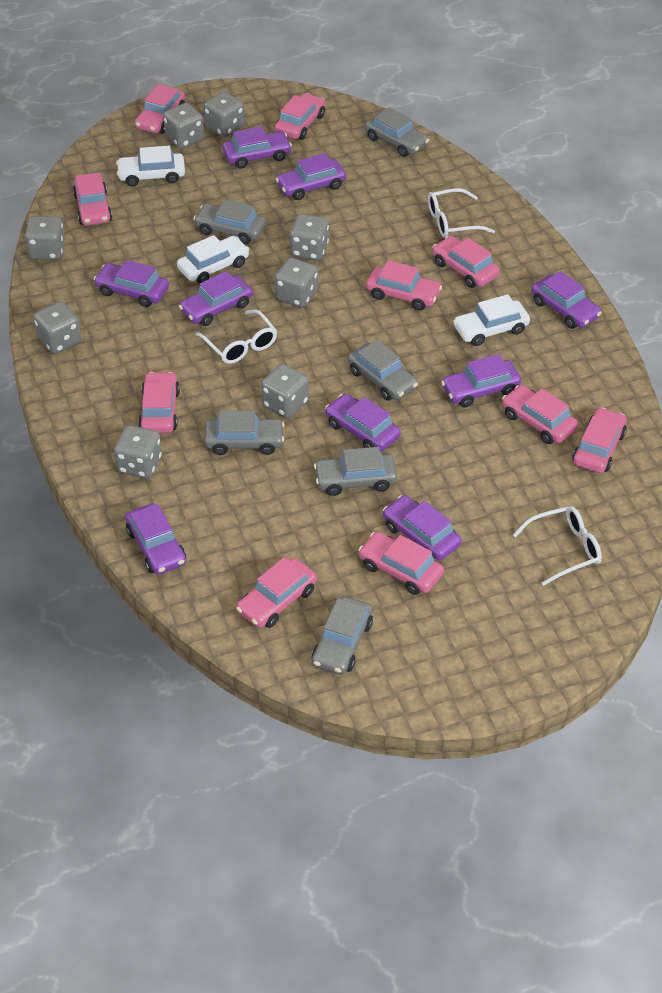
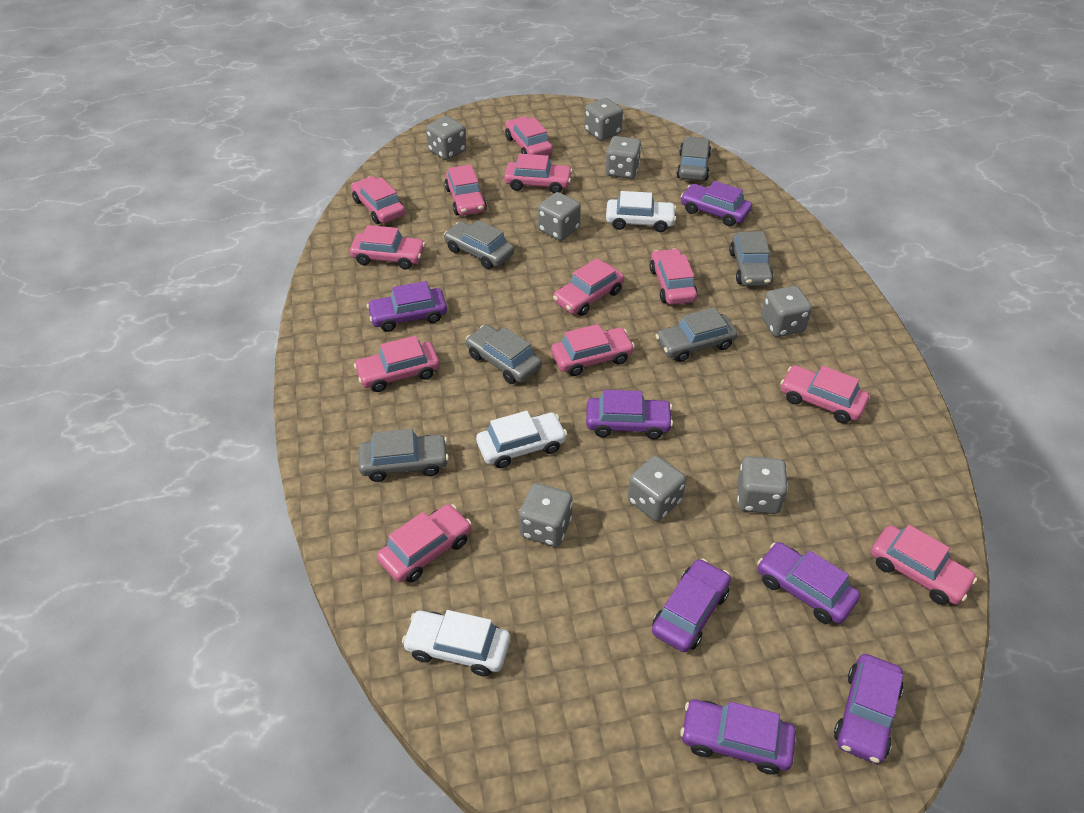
pink car: 10 -> 12
purple car: 9 -> 7
white glasses: 3 -> 0

